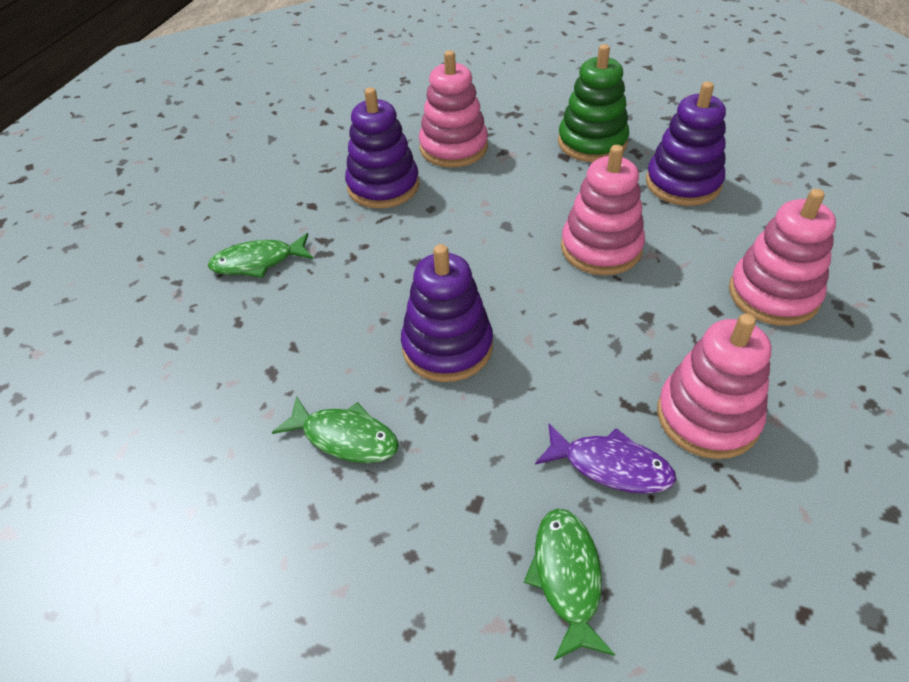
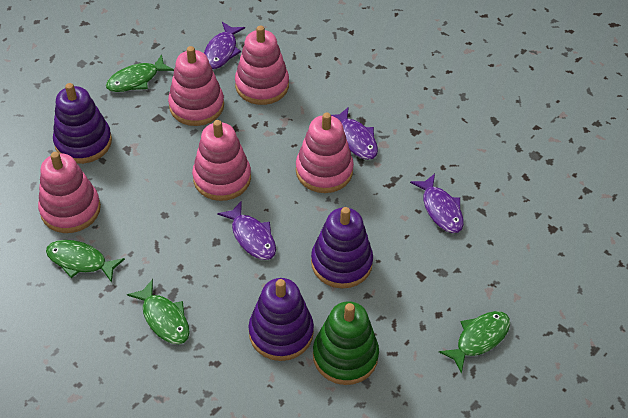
green fish: 3 -> 4
pink stacking toy: 4 -> 5
purple fish: 1 -> 4

